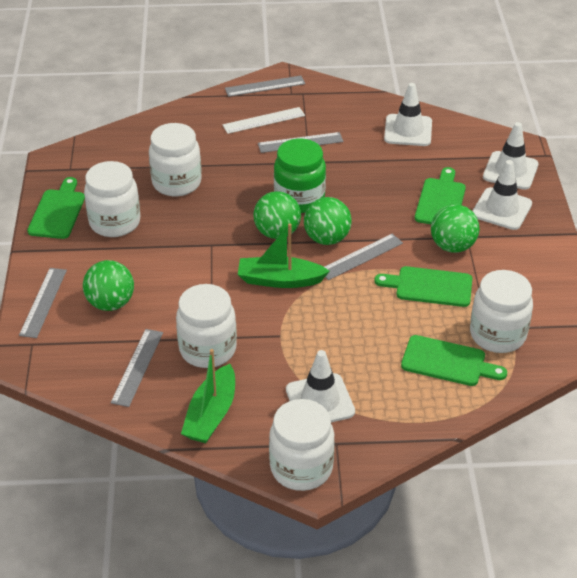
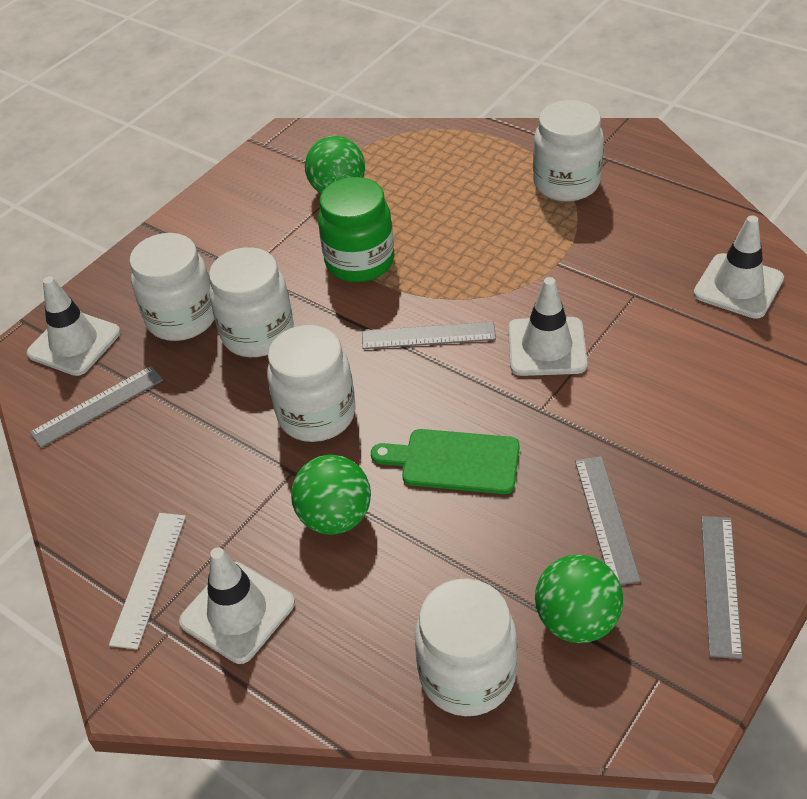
green ball: 4 -> 3
green boat: 2 -> 0
green cutting board: 4 -> 1
grey ruler: 5 -> 4

